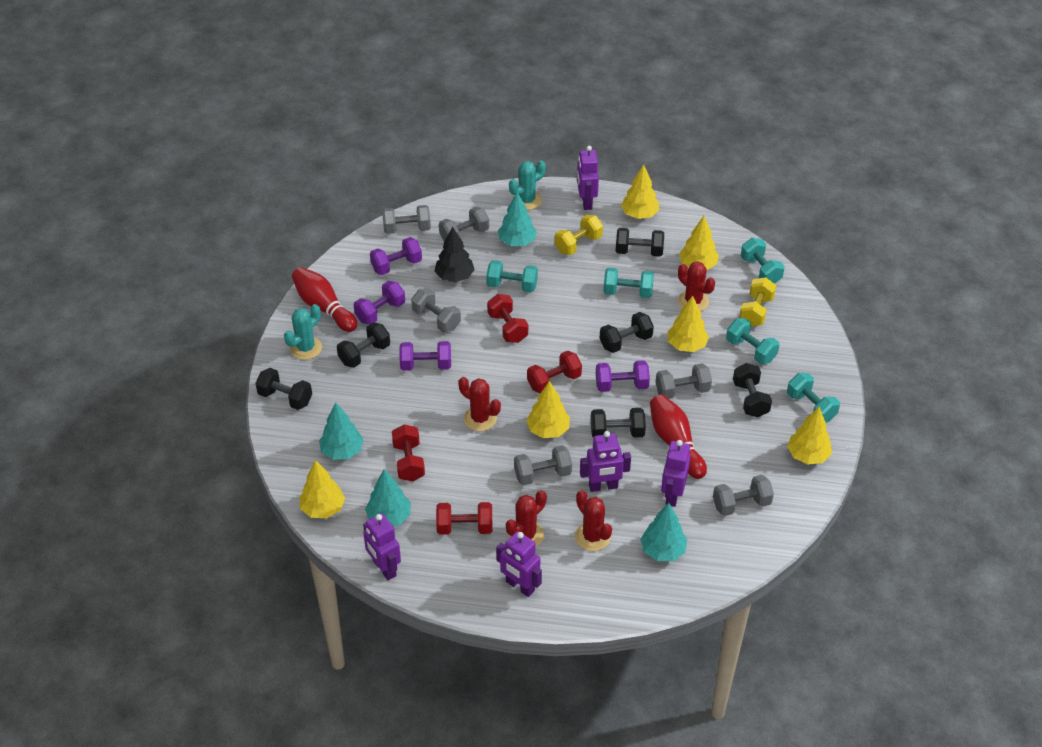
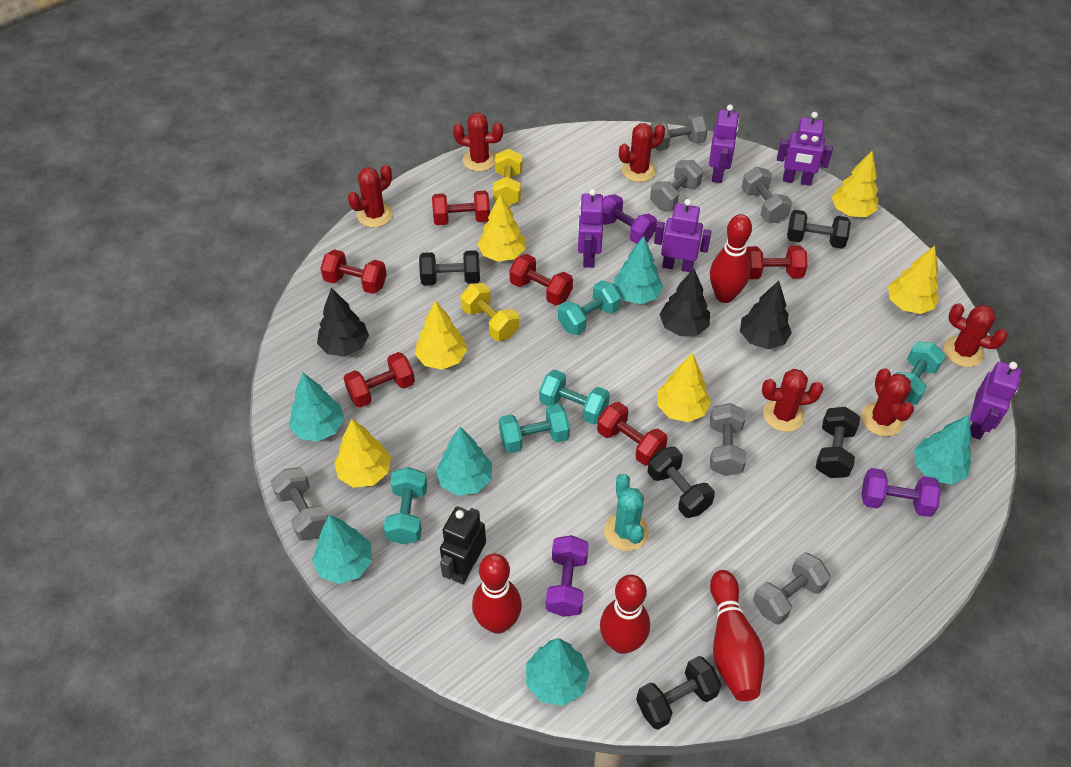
black dumbbell: 6 -> 5
black robot: 0 -> 1
black tree: 1 -> 3
purple dumbbell: 4 -> 3
red bowling pin: 2 -> 4
red cactus: 4 -> 6
red dumbbell: 4 -> 6
turquoise cactus: 2 -> 1
turquoise tree: 4 -> 6

